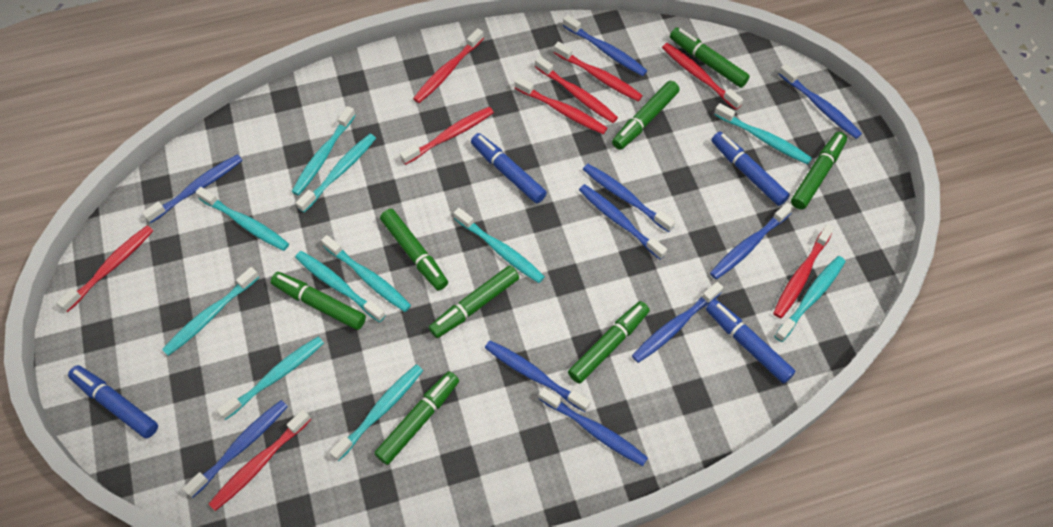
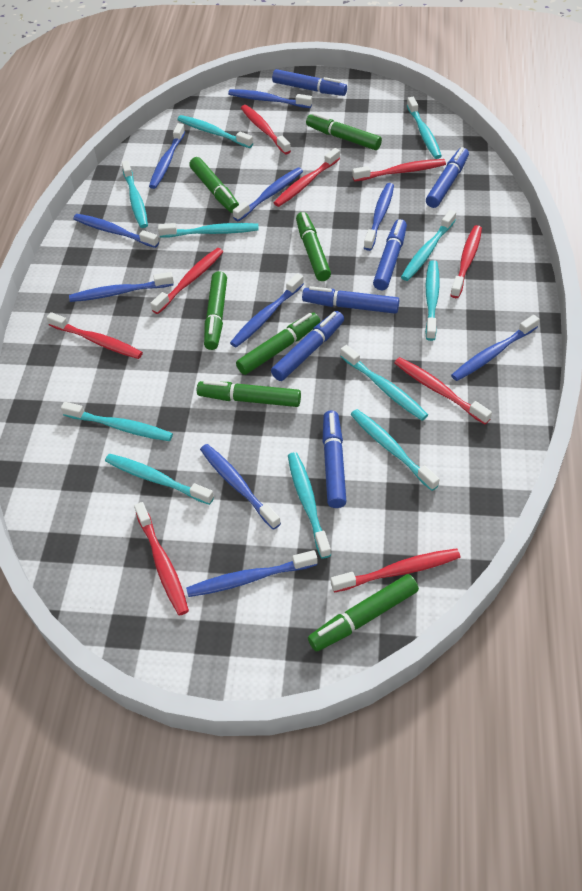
blue marker: 4 -> 6
green marker: 8 -> 7

